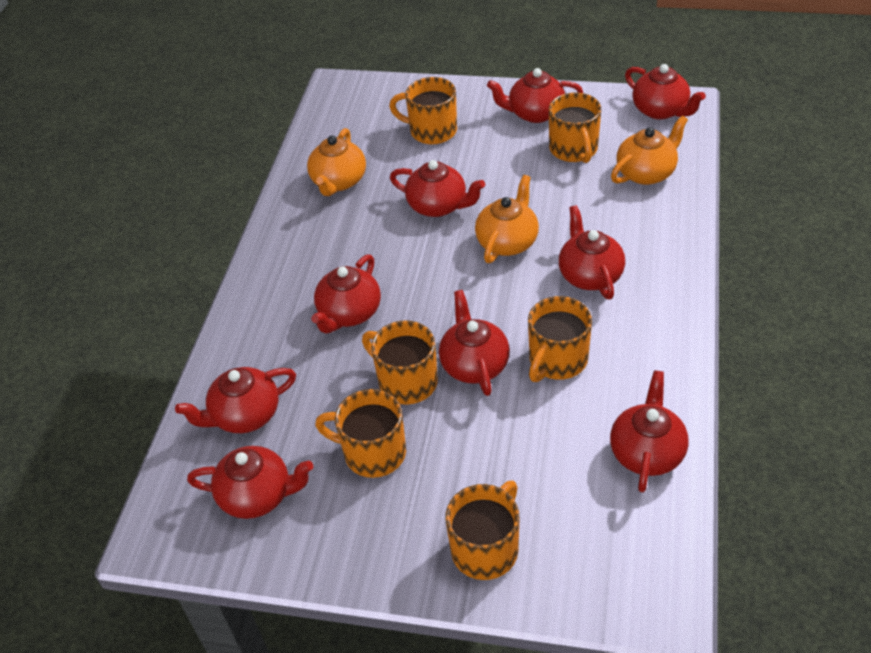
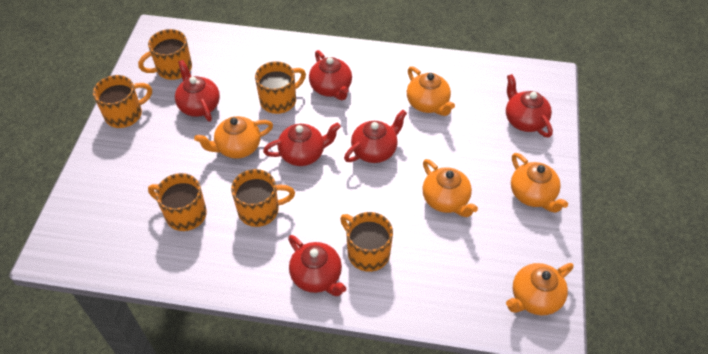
orange teapot: 3 -> 5
red teapot: 9 -> 6

